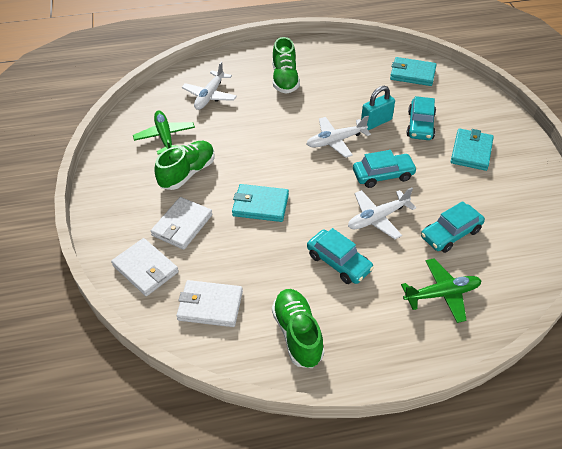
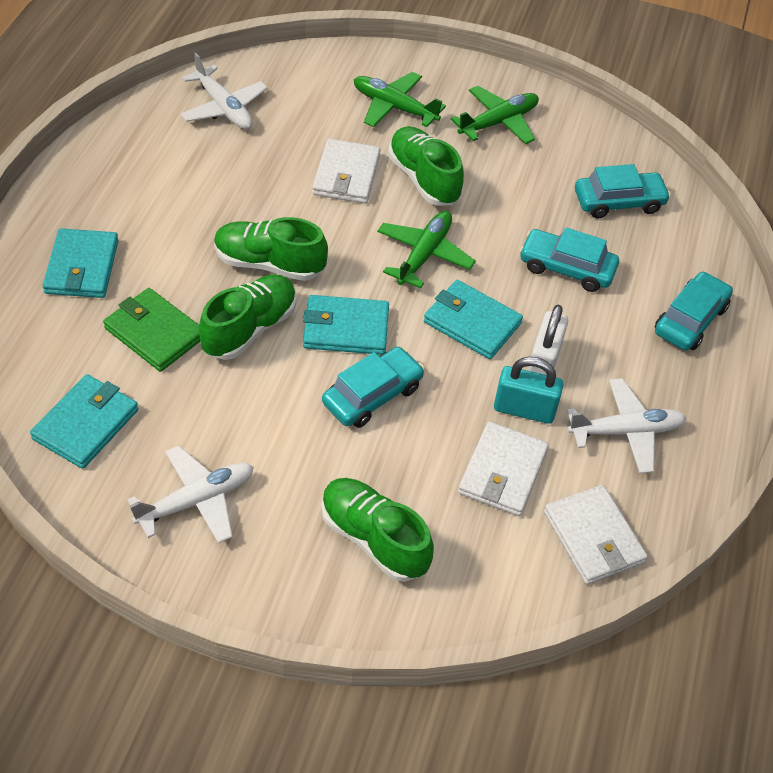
green plane: 2 -> 3
green shoe: 3 -> 4
green wallet: 0 -> 1
turquoise wallet: 3 -> 4
white padlock: 0 -> 1

